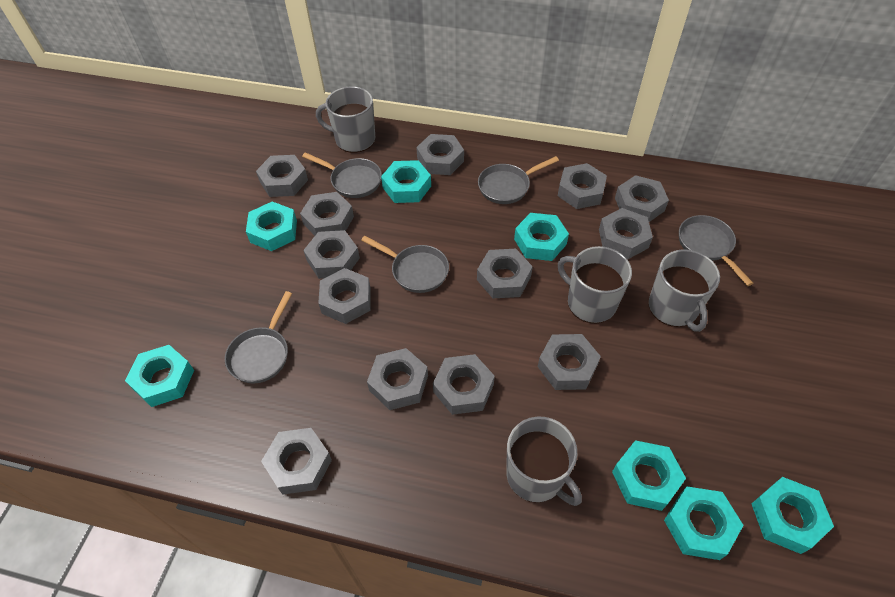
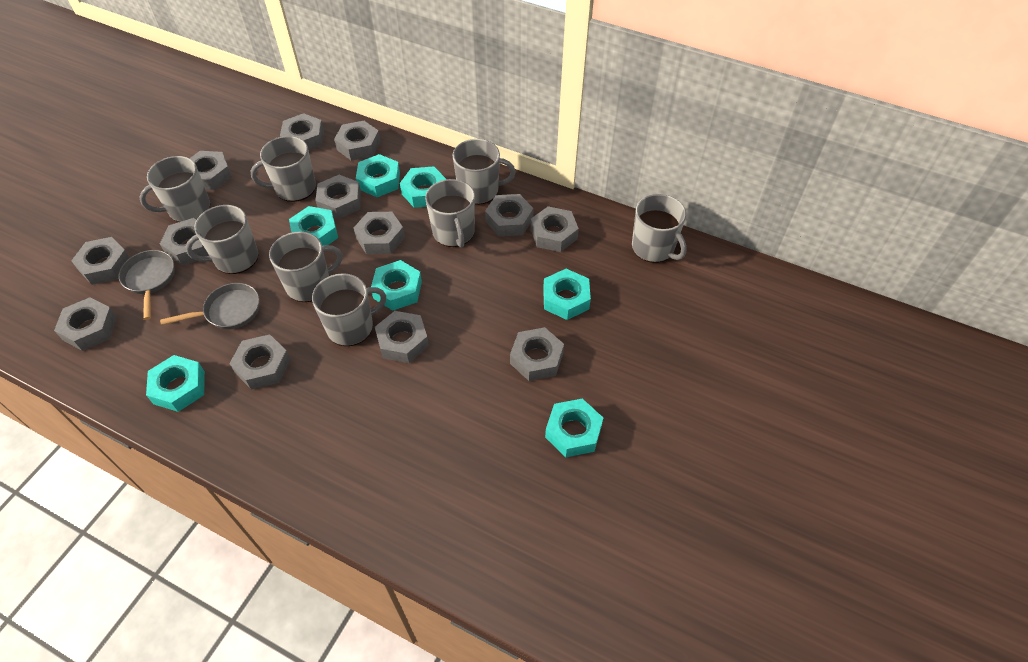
grey mug: 4 -> 8
grey pan: 5 -> 2

